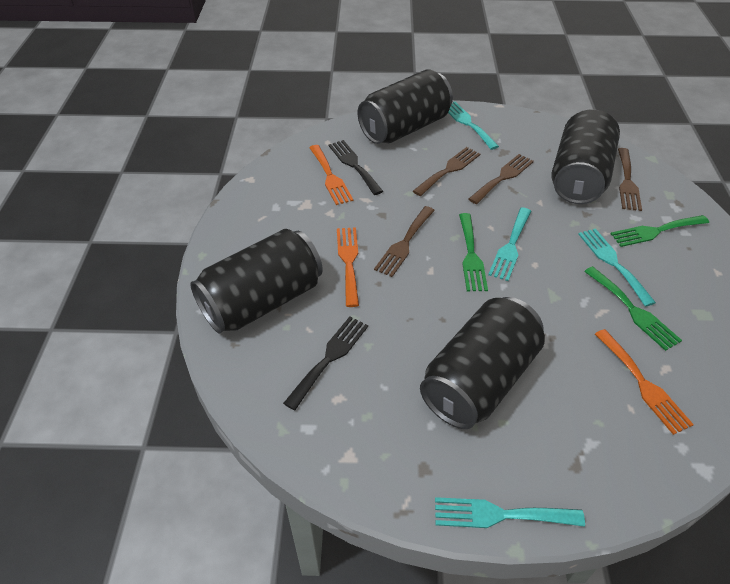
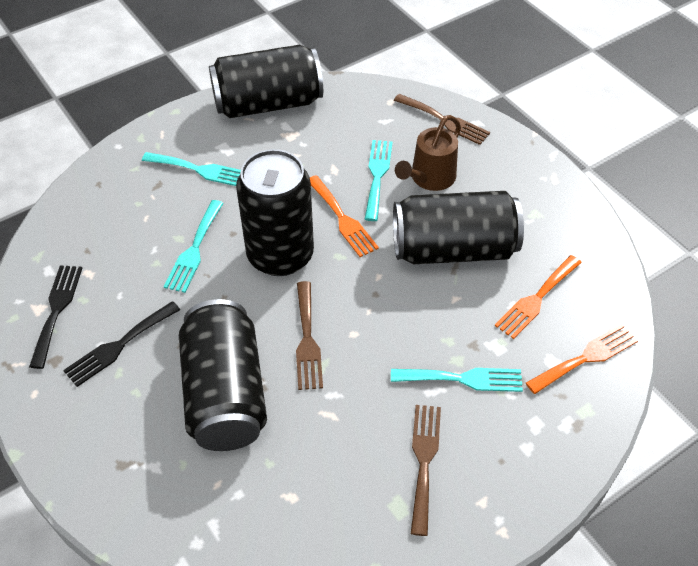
brown fork: 4 -> 3
brown watering can: 0 -> 1
green fork: 3 -> 0

